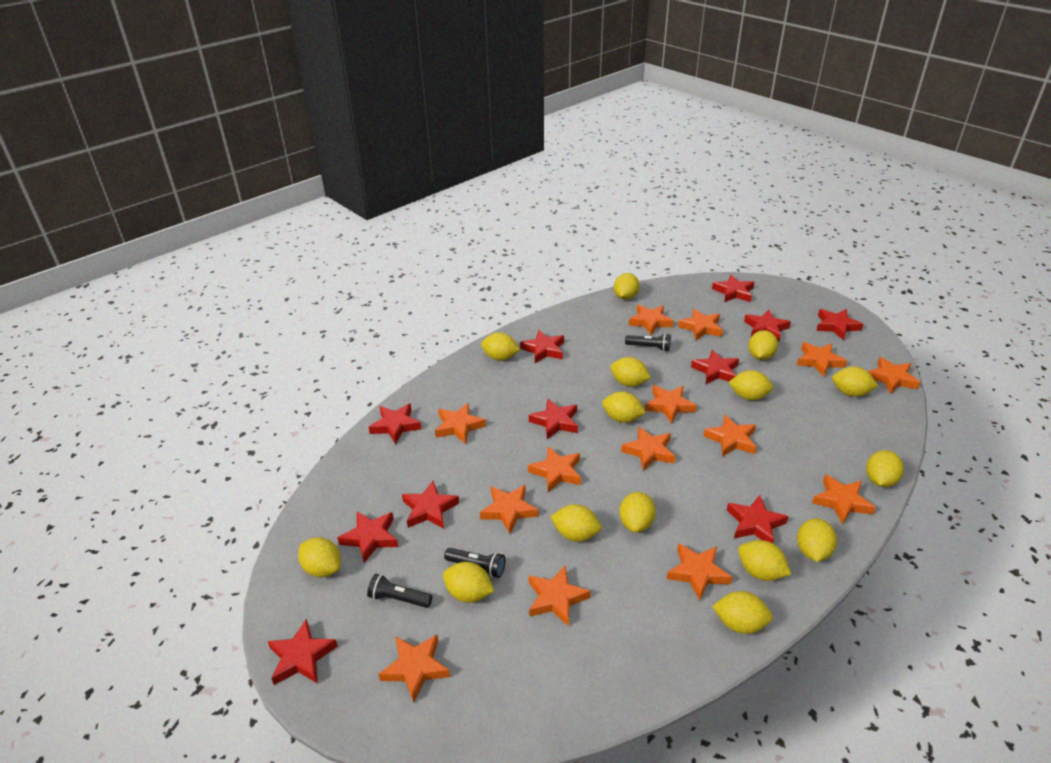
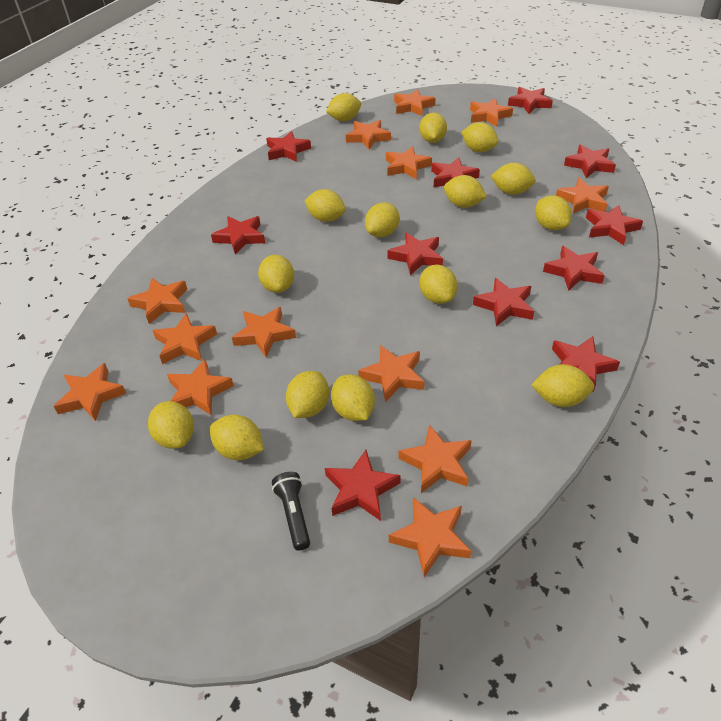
black flashlight: 3 -> 1
orange star: 14 -> 13

